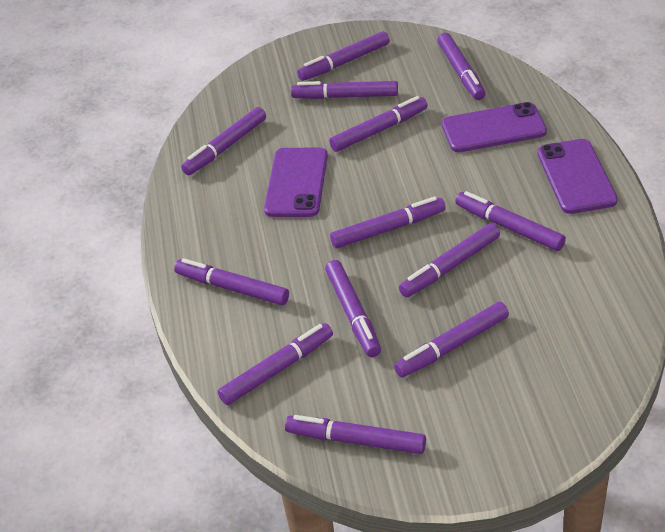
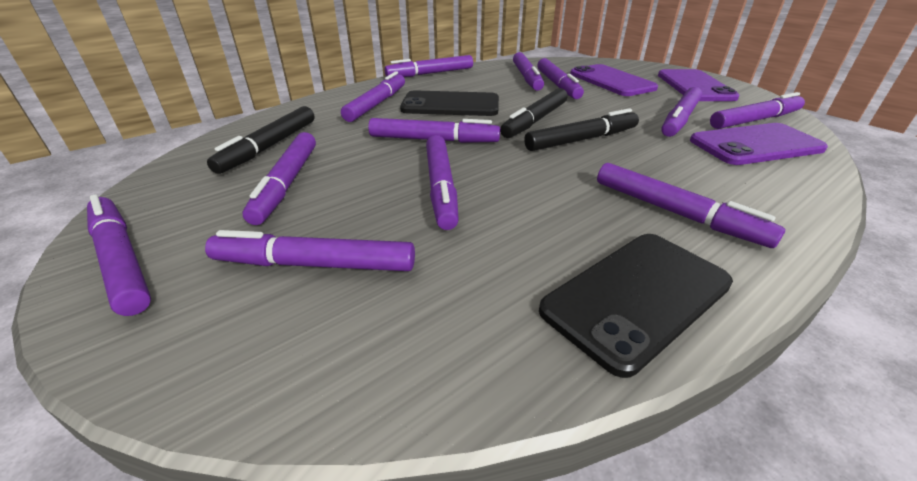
black marker: 0 -> 3
black phone: 0 -> 2
purple marker: 13 -> 12

